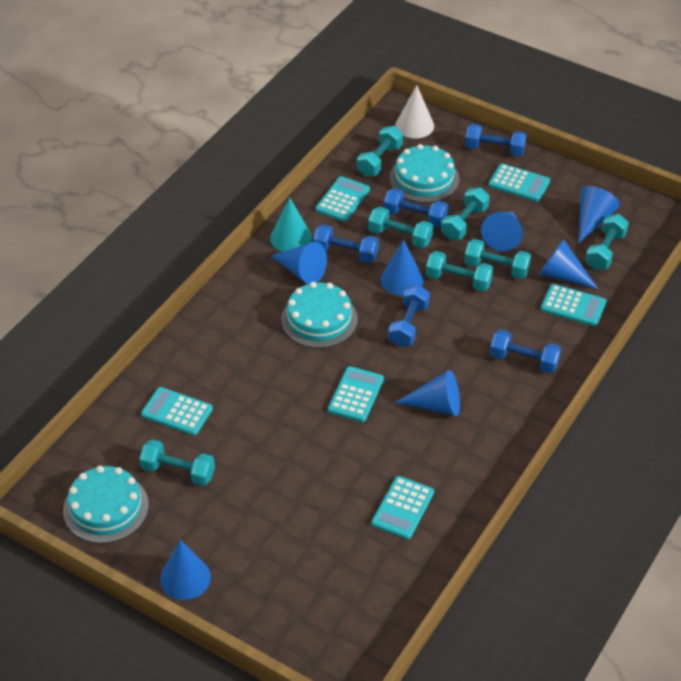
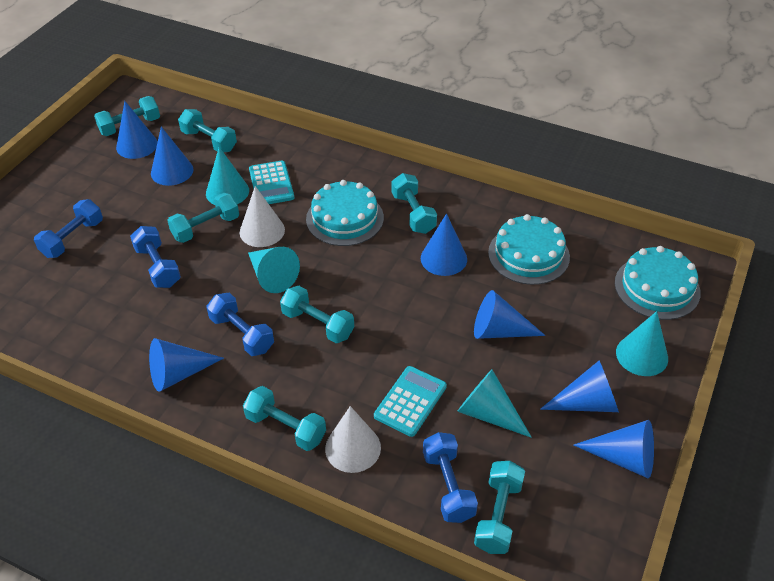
blue dumbbell: 5 -> 4
turquoise calculator: 6 -> 2
turquoise cone: 1 -> 4
white cone: 1 -> 2

